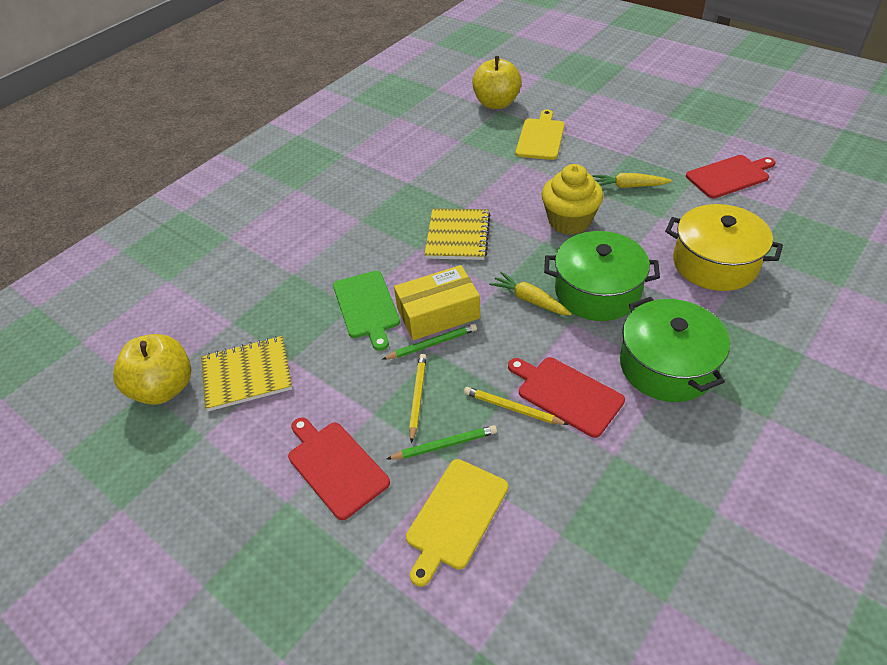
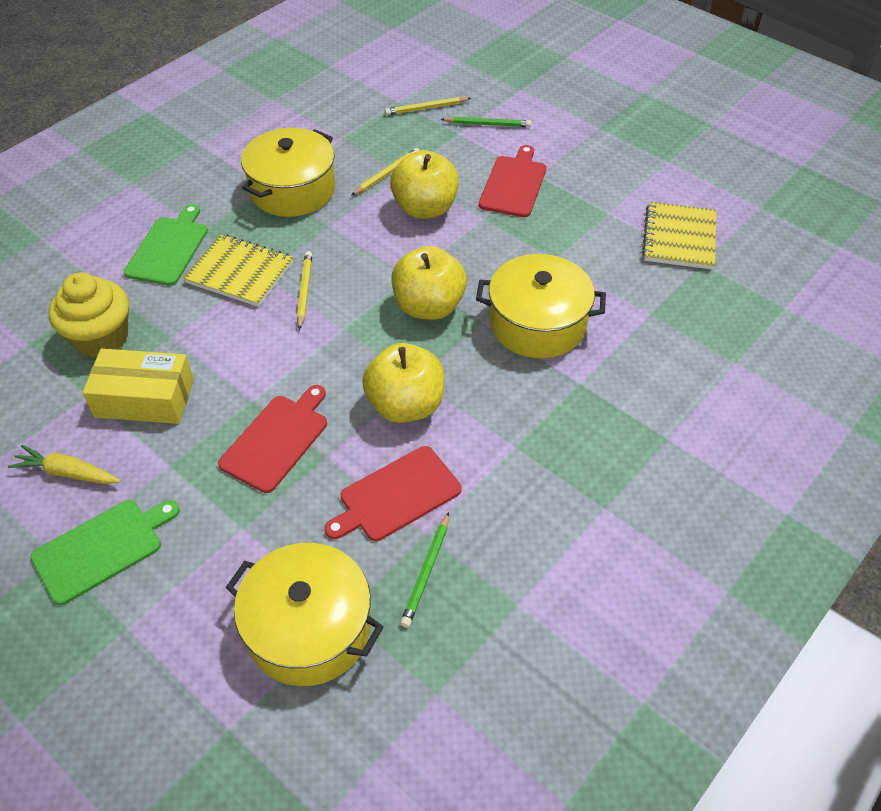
green cutting board: 1 -> 2
green pot: 2 -> 0
yellow apple: 2 -> 3
yellow carrot: 2 -> 1
yellow cutting board: 2 -> 0
yellow pencil: 2 -> 3
yellow pot: 1 -> 3

